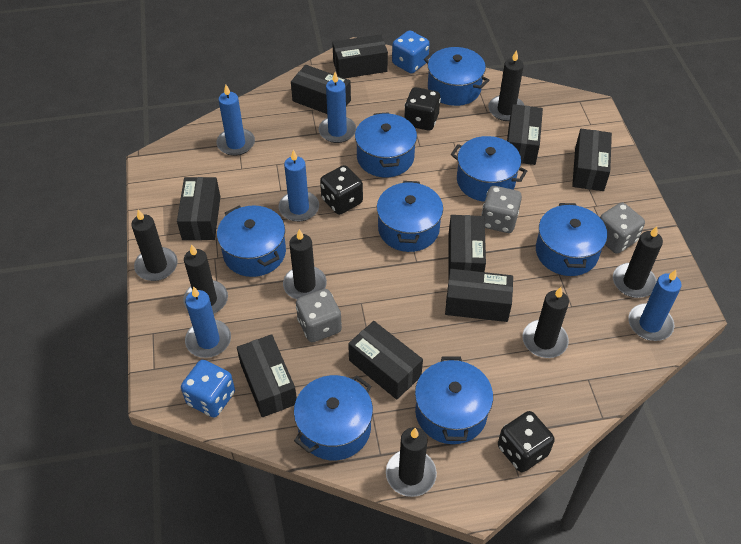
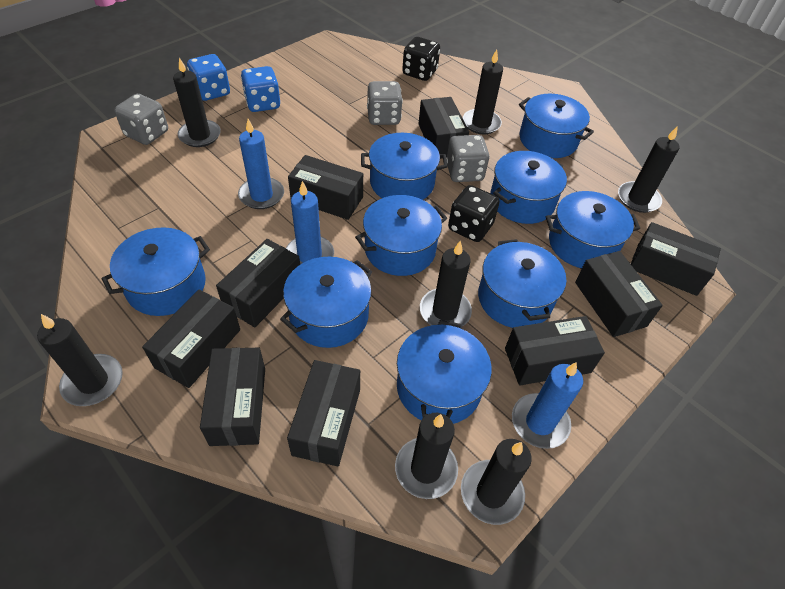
black dice: 3 -> 2
blue candle: 5 -> 3
blue pot: 8 -> 9

